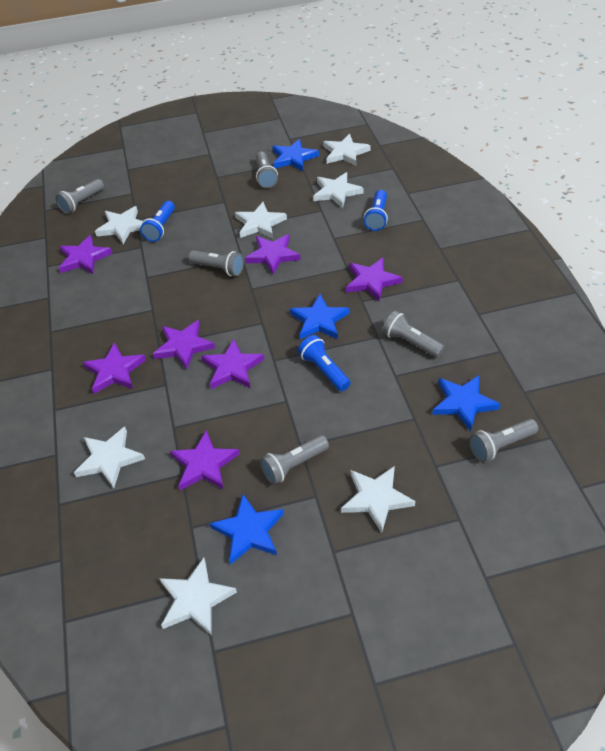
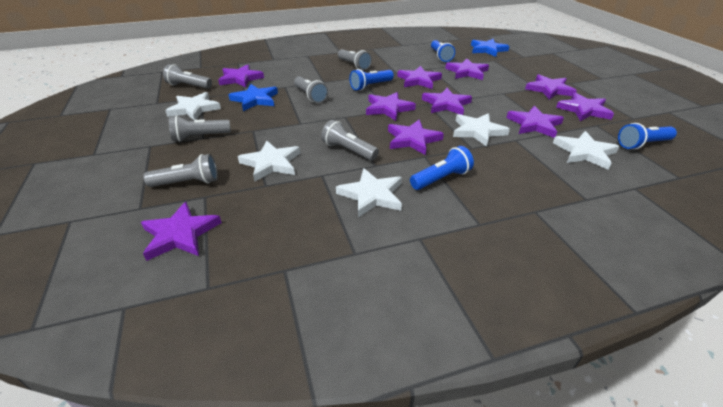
blue flashlight: 3 -> 4
blue star: 4 -> 2
purple star: 7 -> 10
white star: 7 -> 5

